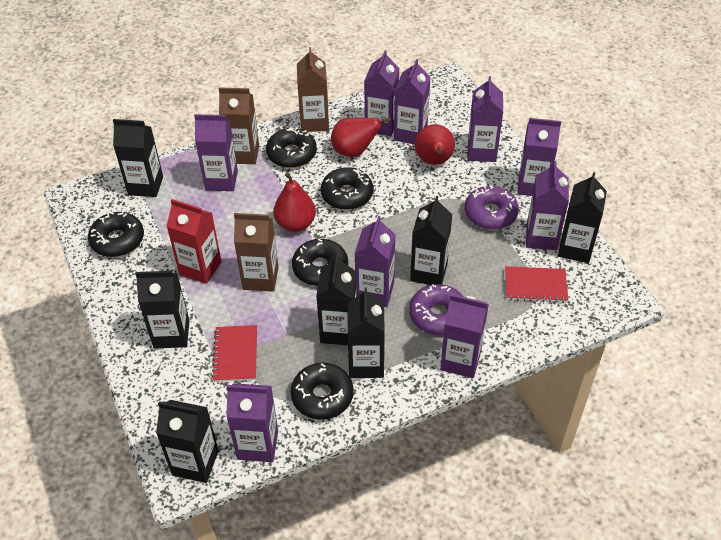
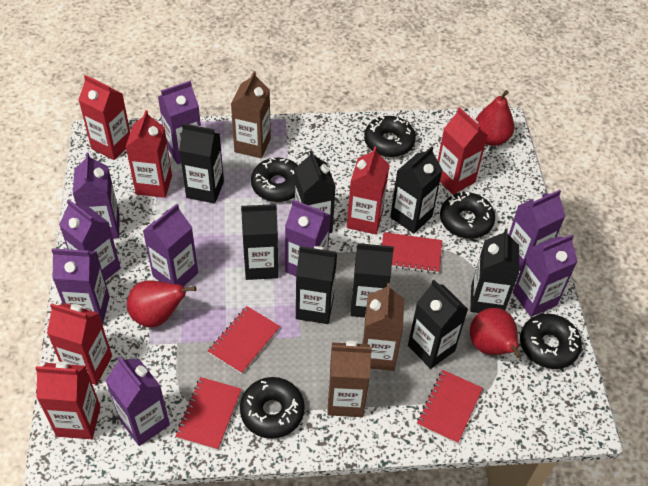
black carton: 7 -> 8
purple donut: 2 -> 0
red carton: 1 -> 6
red notebook: 2 -> 4

